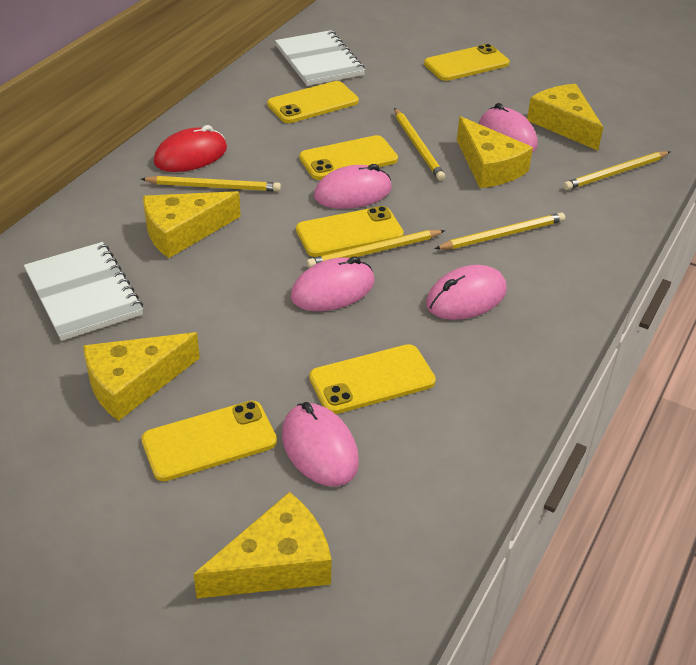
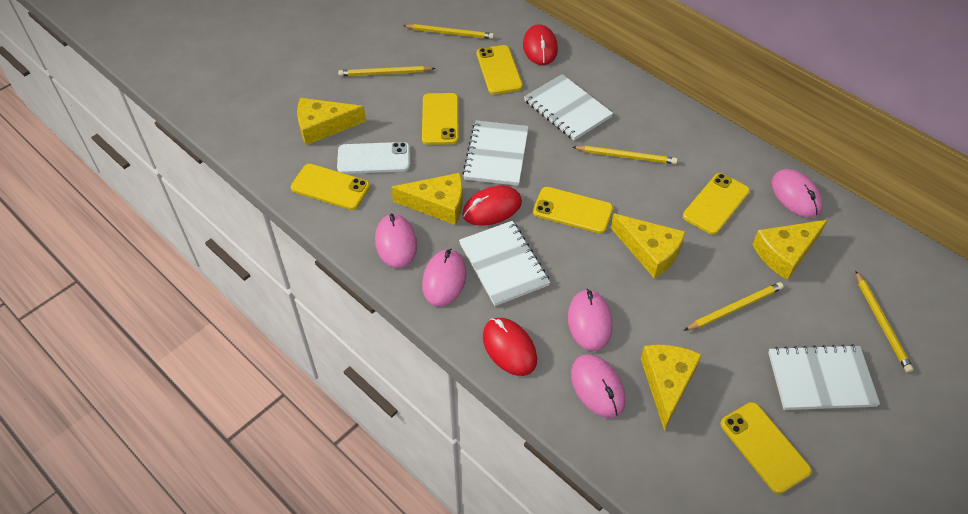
red mouse: 1 -> 3
white notebook: 2 -> 4
white phone: 0 -> 1

